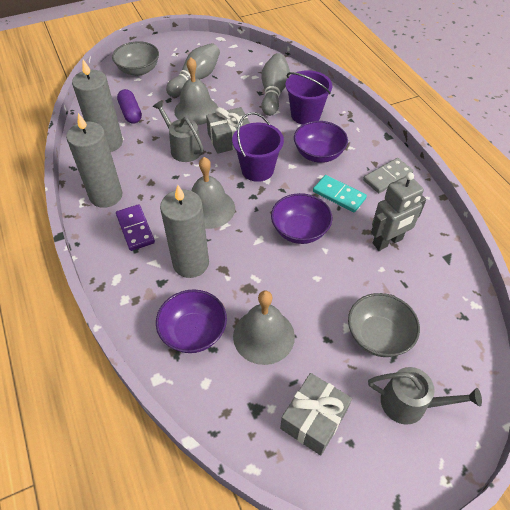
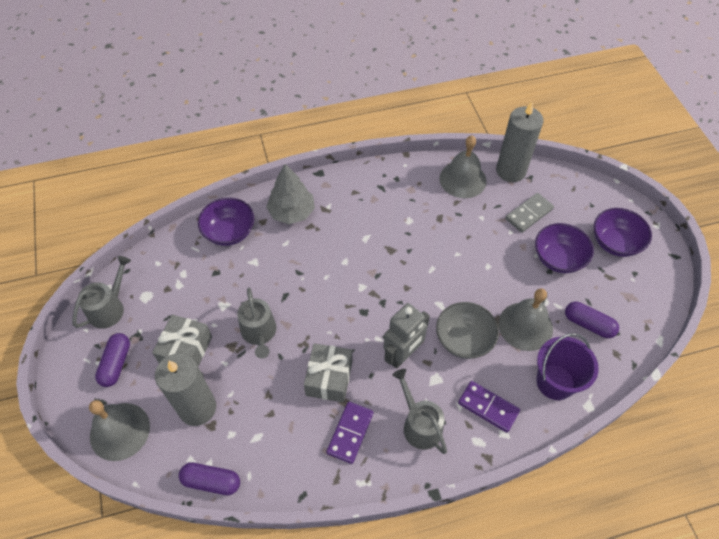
grey bowl: 2 -> 1
grey bowling pin: 2 -> 0
grey candle: 3 -> 2
grey tree: 0 -> 1
grey watering can: 2 -> 3
purple bucket: 2 -> 1
purple capsule: 1 -> 3
purple domino: 1 -> 2
turquoise domino: 1 -> 0

